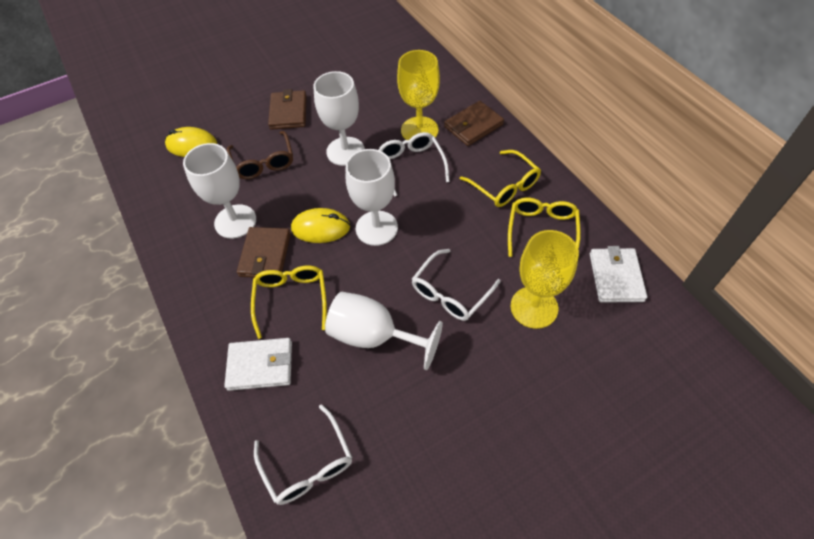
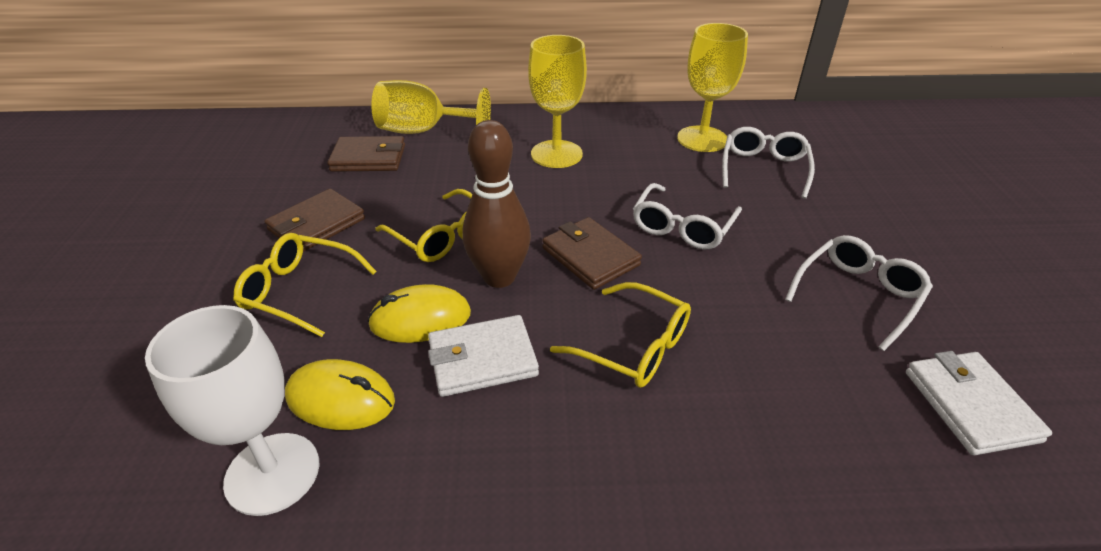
brown bowling pin: 0 -> 1
brown glasses: 1 -> 0
white goblet: 4 -> 1
yellow goblet: 2 -> 3

